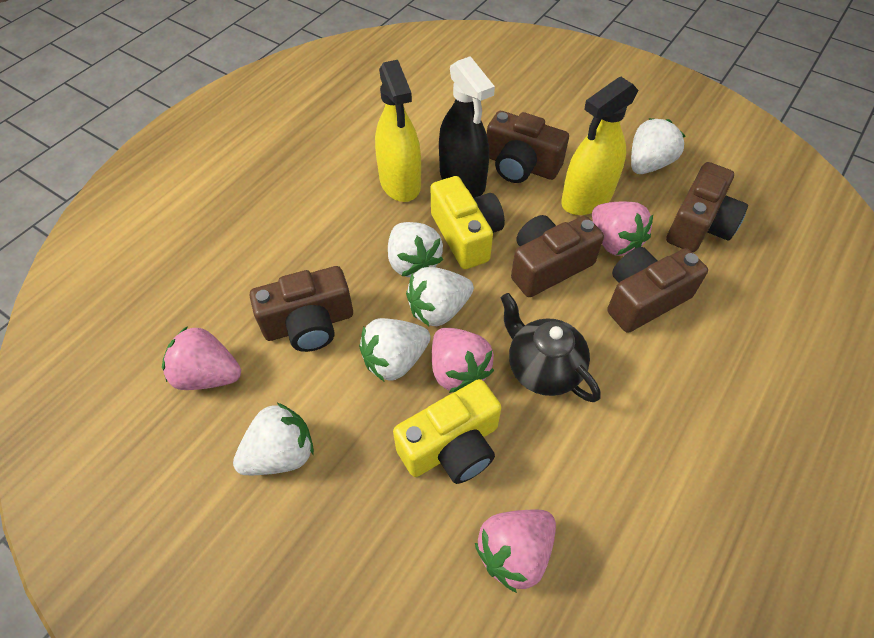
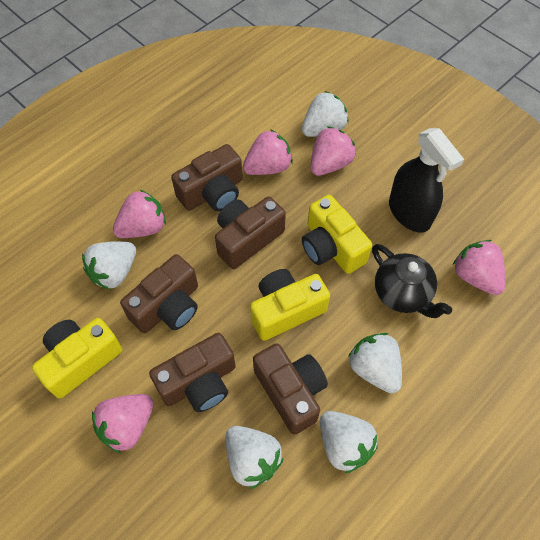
pink strawberry: 4 -> 5
yellow camera: 2 -> 3
yellow spray bottle: 2 -> 0

